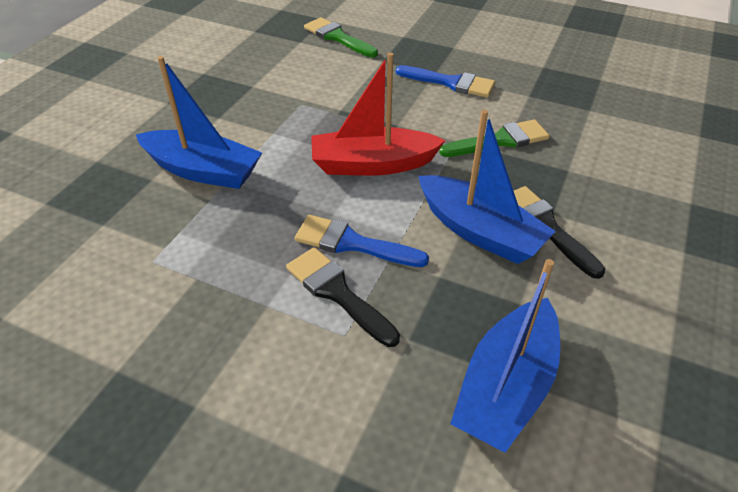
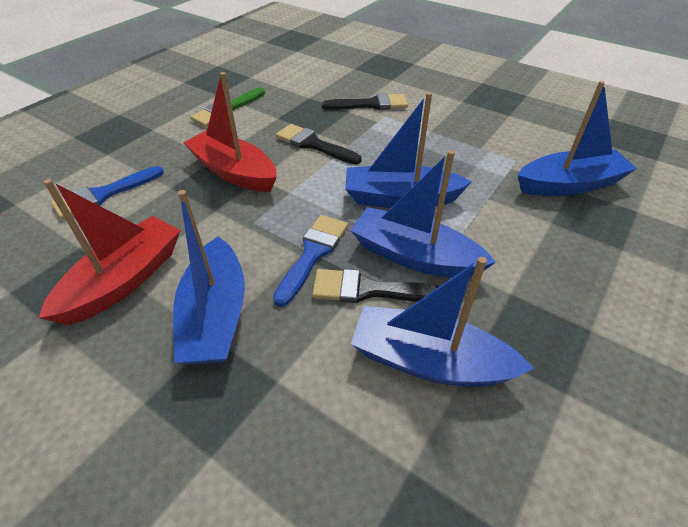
black brush: 2 -> 3
blue boat: 3 -> 5
green brush: 2 -> 1
red boat: 1 -> 2

